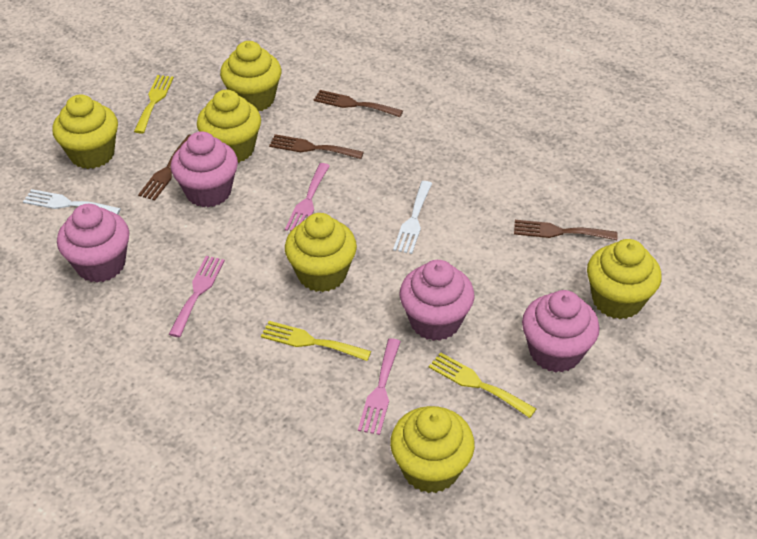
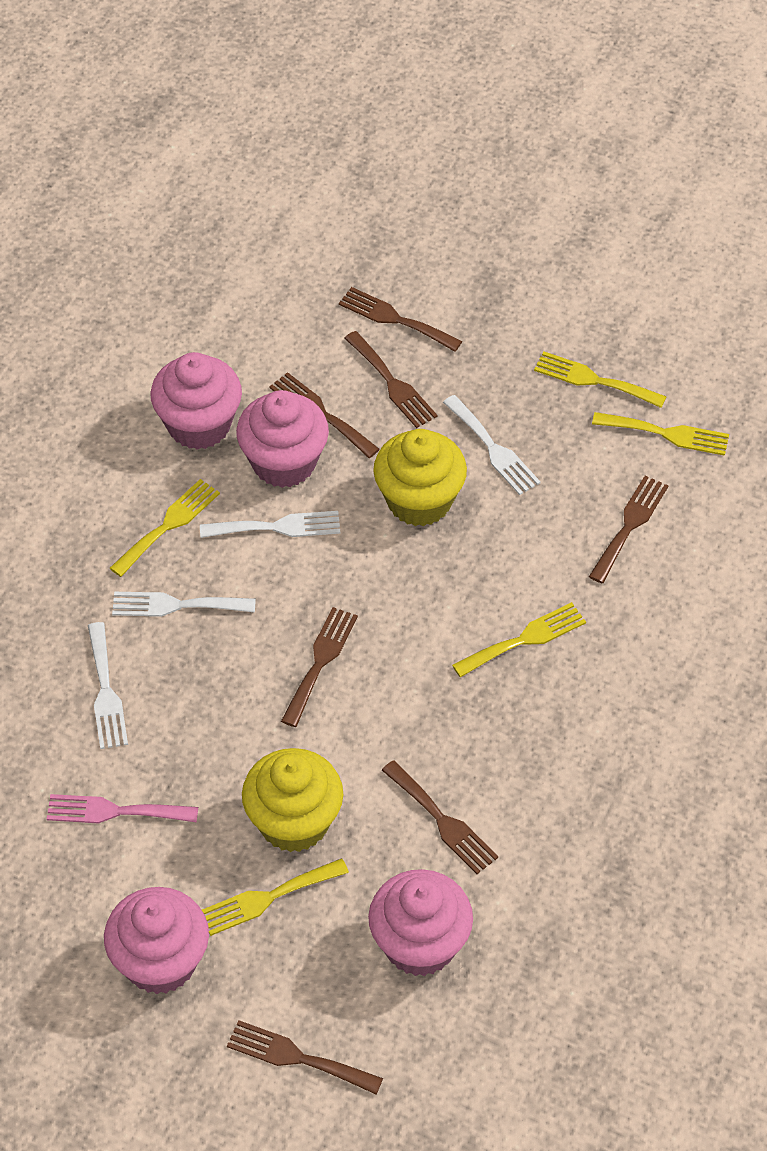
brown fork: 4 -> 7
pink fork: 3 -> 1
white fork: 2 -> 4
yellow cupcake: 6 -> 2
yellow fork: 3 -> 5

